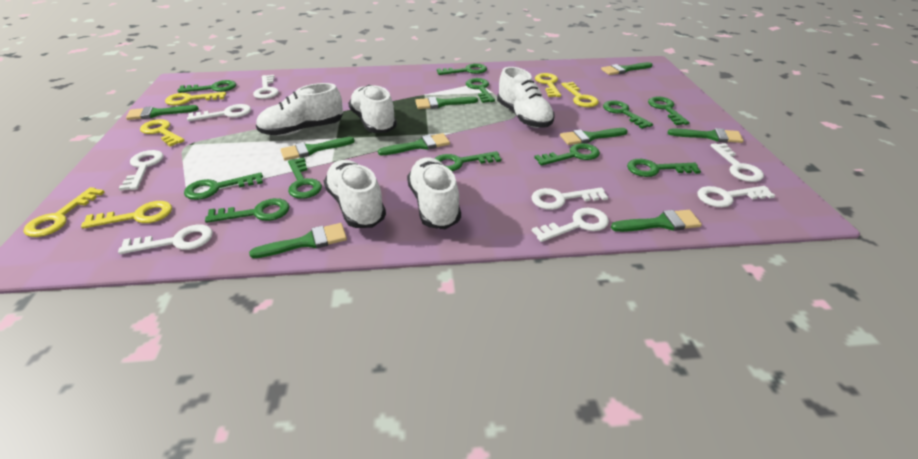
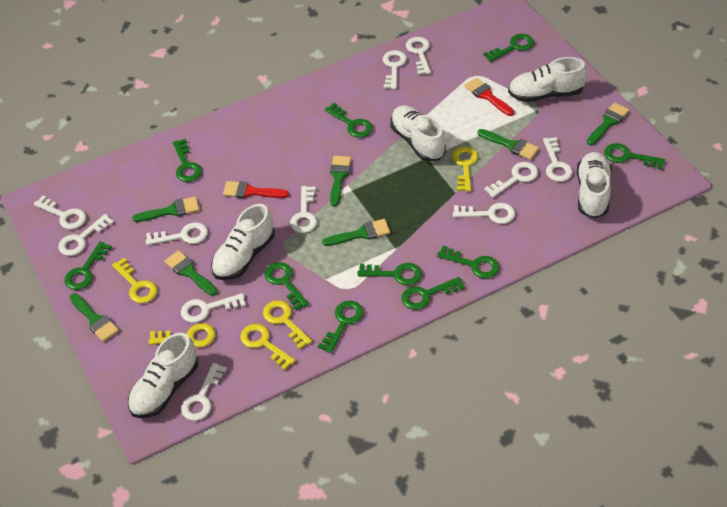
green brush: 9 -> 7
green key: 11 -> 10
red brush: 0 -> 2
white key: 8 -> 11
yellow key: 6 -> 5

